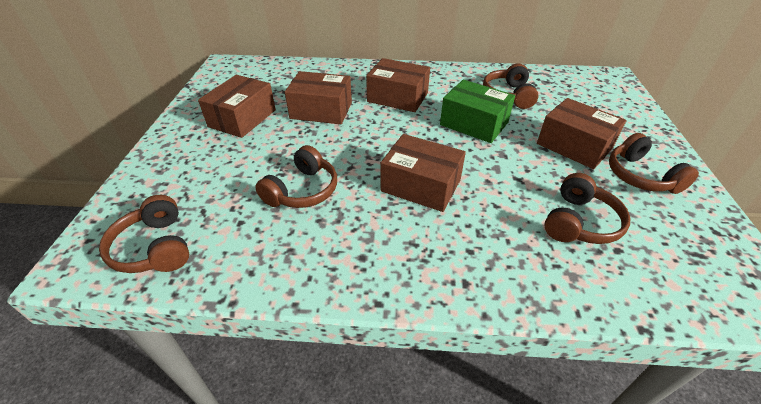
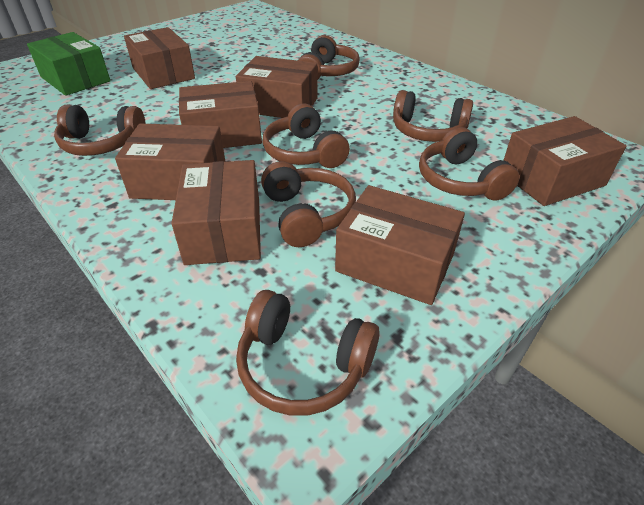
brown box: 5 -> 7
brown headphones: 5 -> 7

